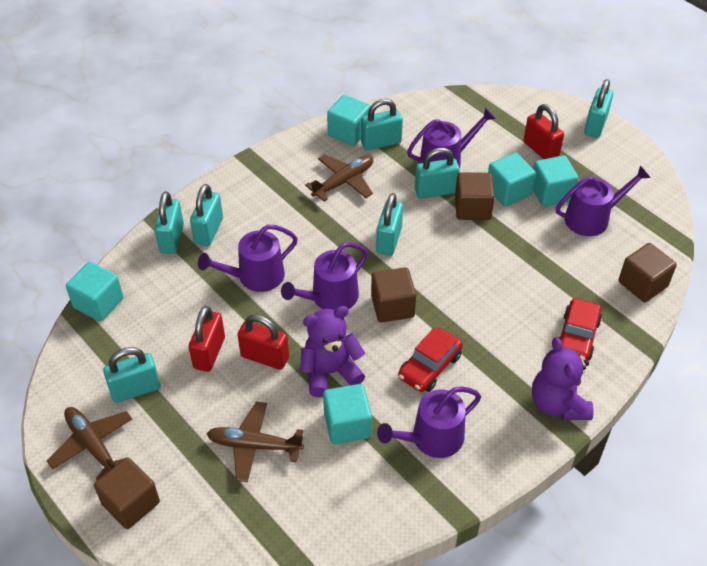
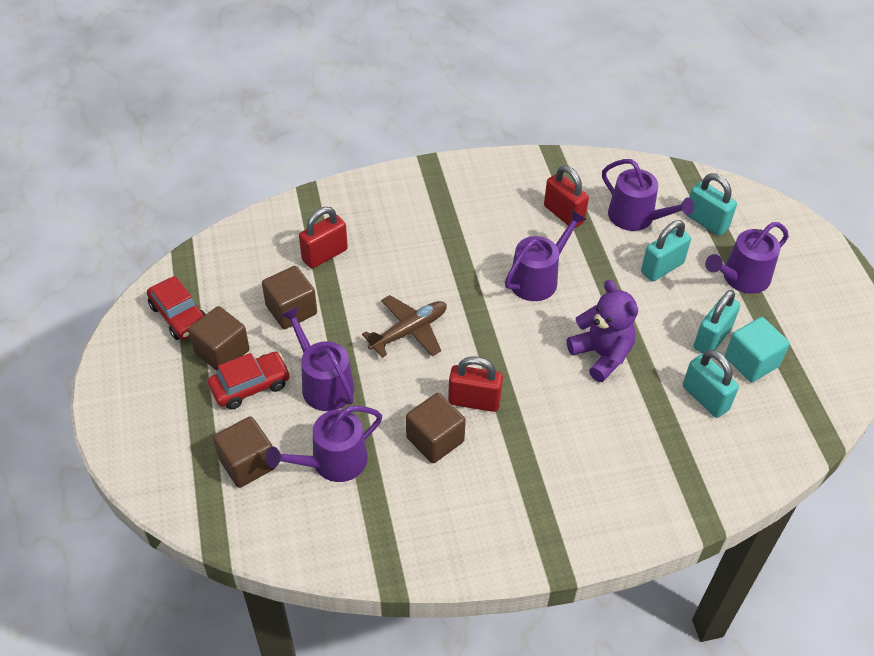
brown plane: 3 -> 1
purple teddy bear: 2 -> 1
turquoise cube: 5 -> 1
turquoise padlock: 7 -> 4

